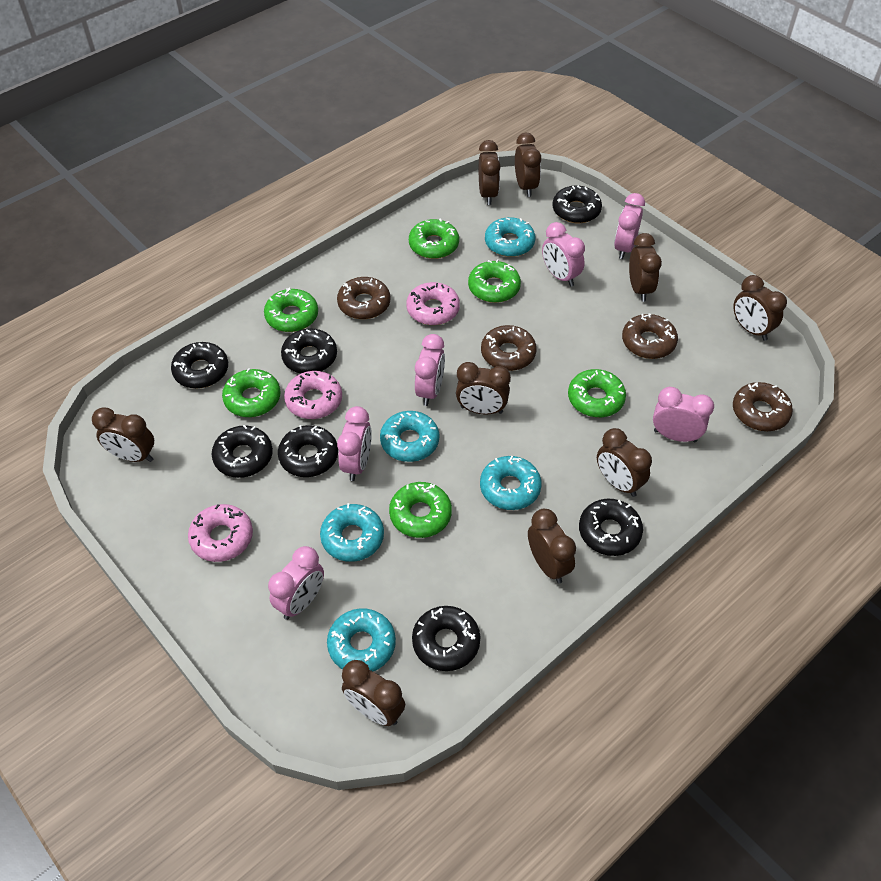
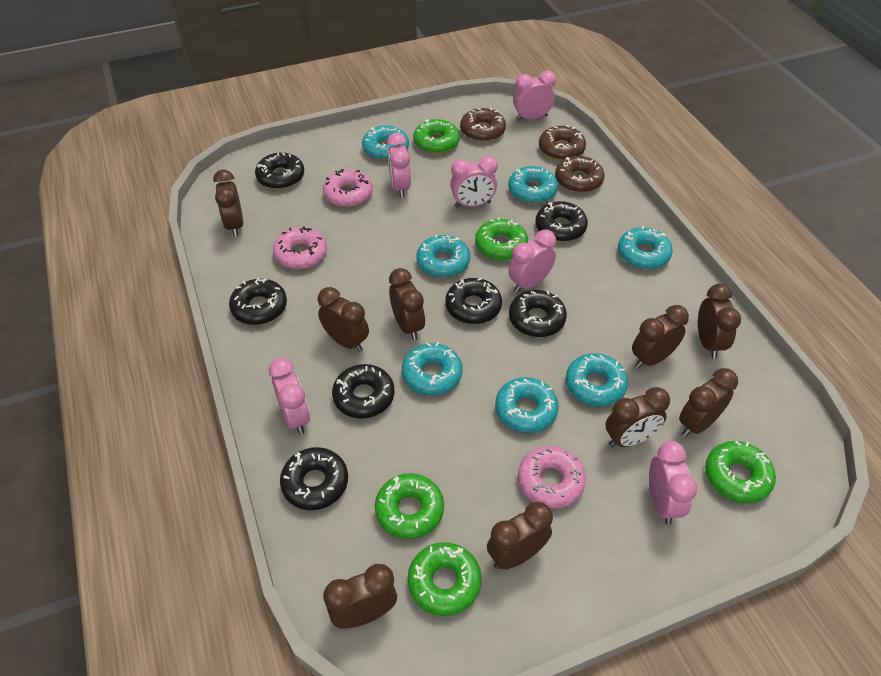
brown donut: 4 -> 3
green donut: 6 -> 5
turquoise donut: 5 -> 7

